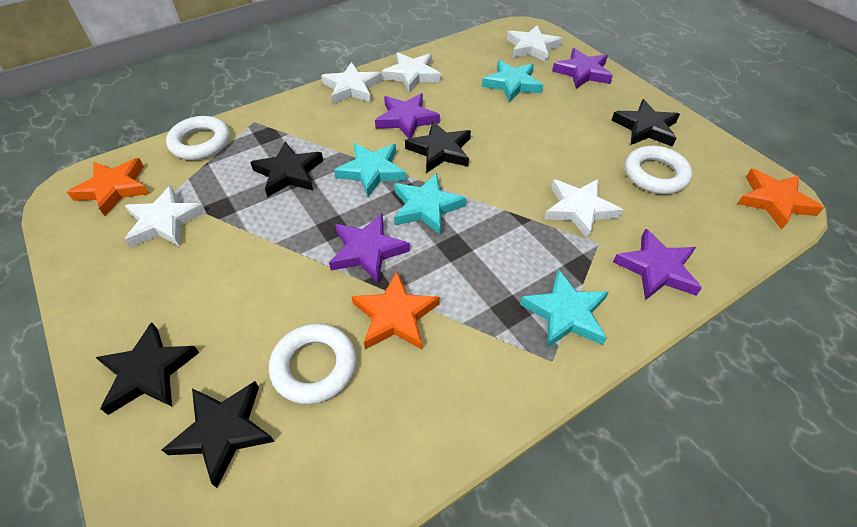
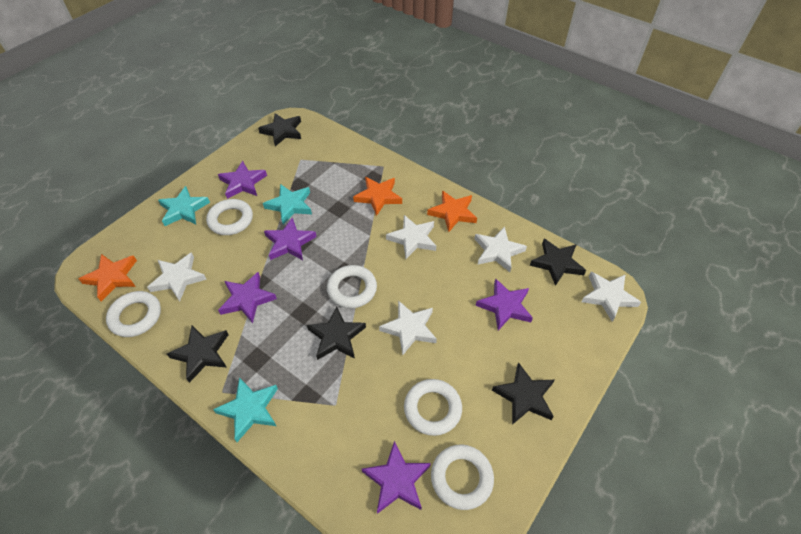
purple star: 4 -> 5
turquoise star: 4 -> 3
white ring: 3 -> 5

